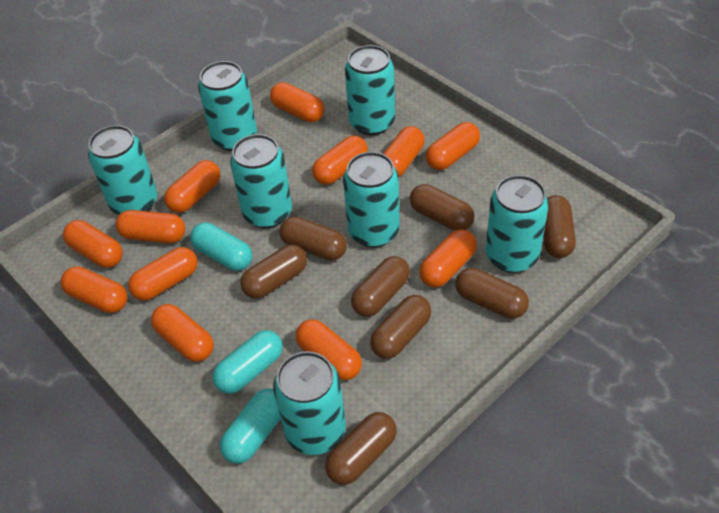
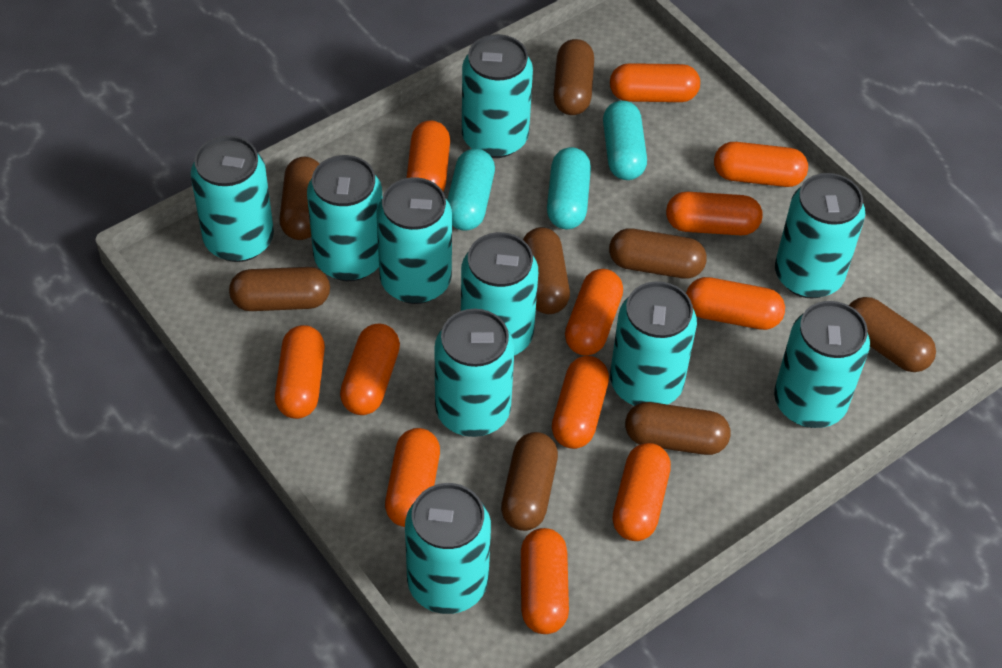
turquoise can: 7 -> 10

